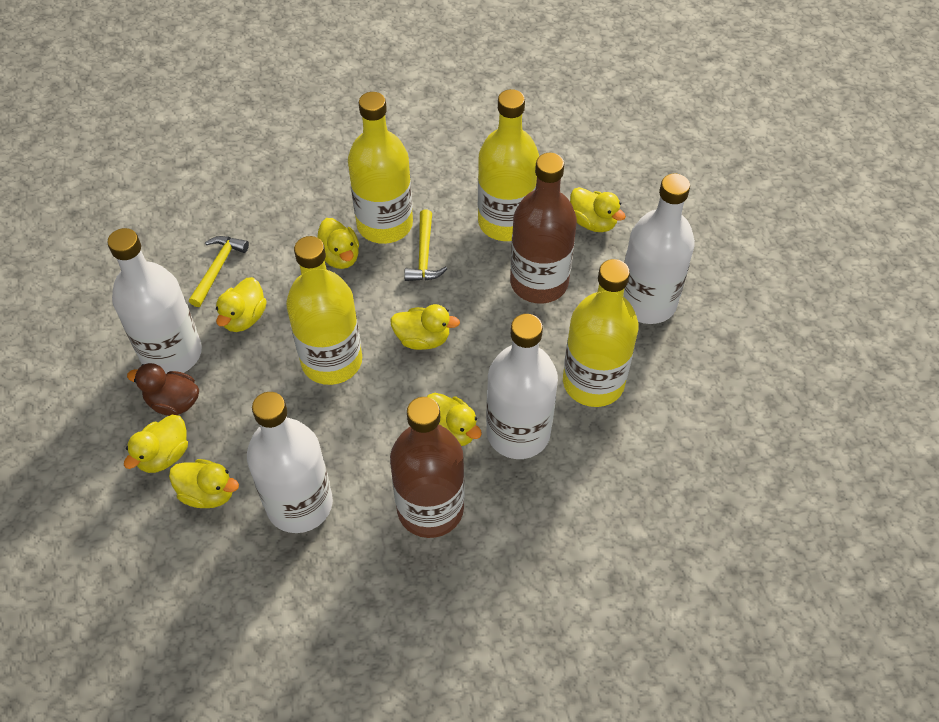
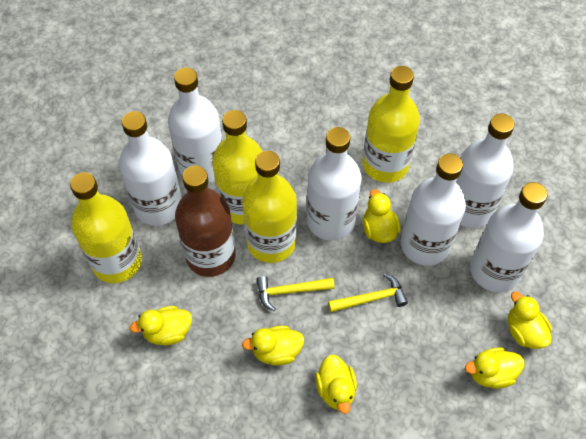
brown bottle: 2 -> 1
brown duck: 1 -> 0
white bottle: 4 -> 6
yellow duck: 7 -> 6

